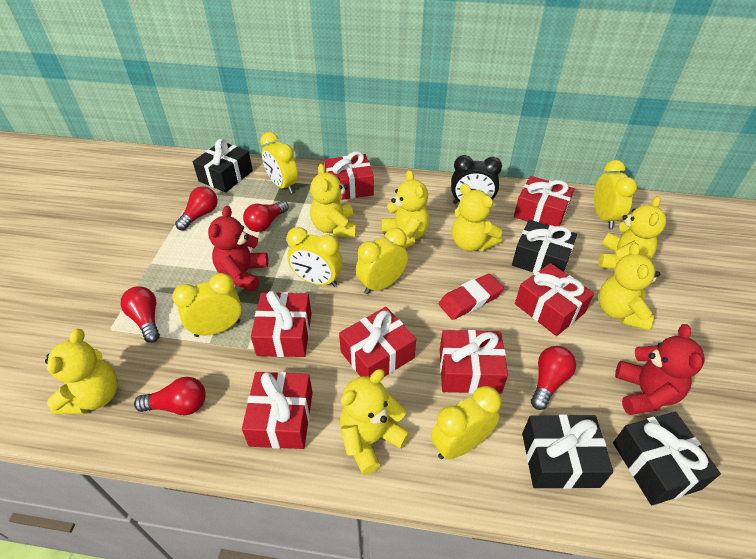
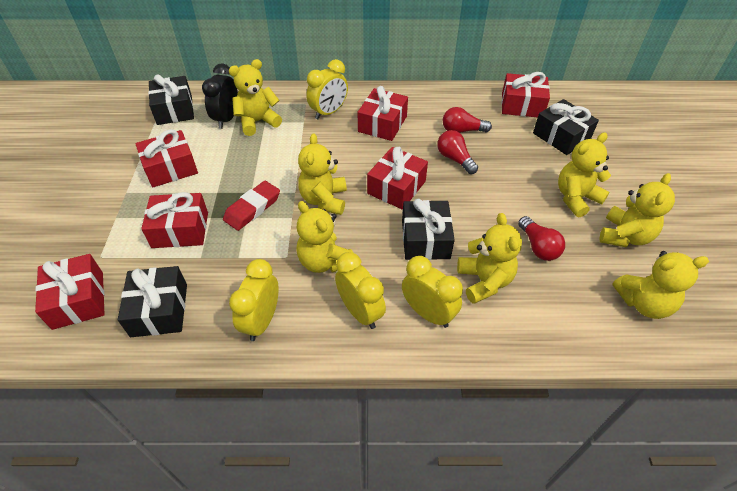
red gift: 7 -> 6
red light bulb: 5 -> 3
red teddy bear: 2 -> 0
yellow clock: 6 -> 4

